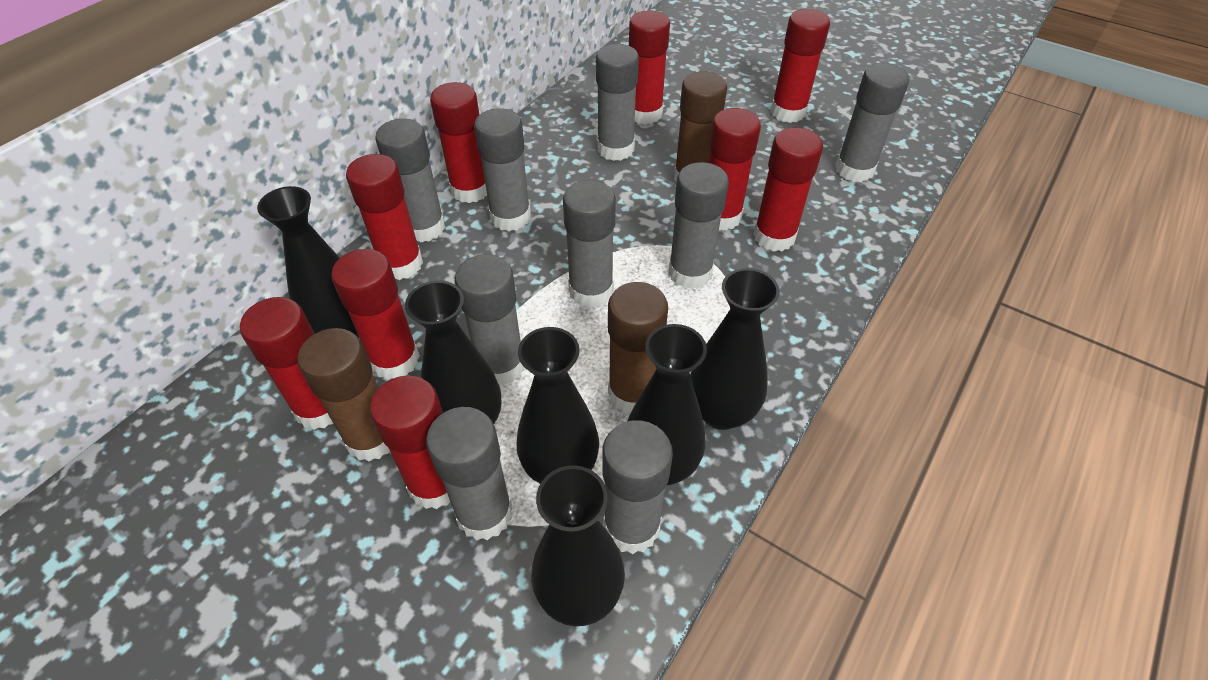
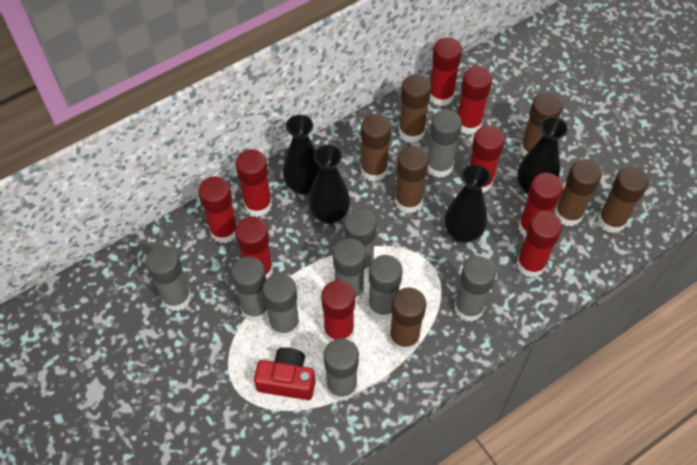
black vase: 6 -> 4
brown glue stick: 3 -> 7
red camera: 0 -> 1

